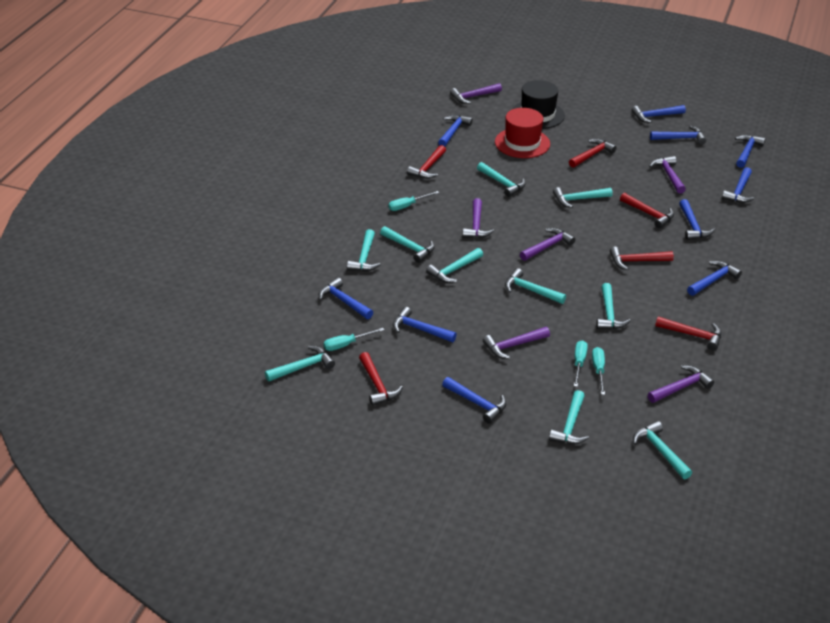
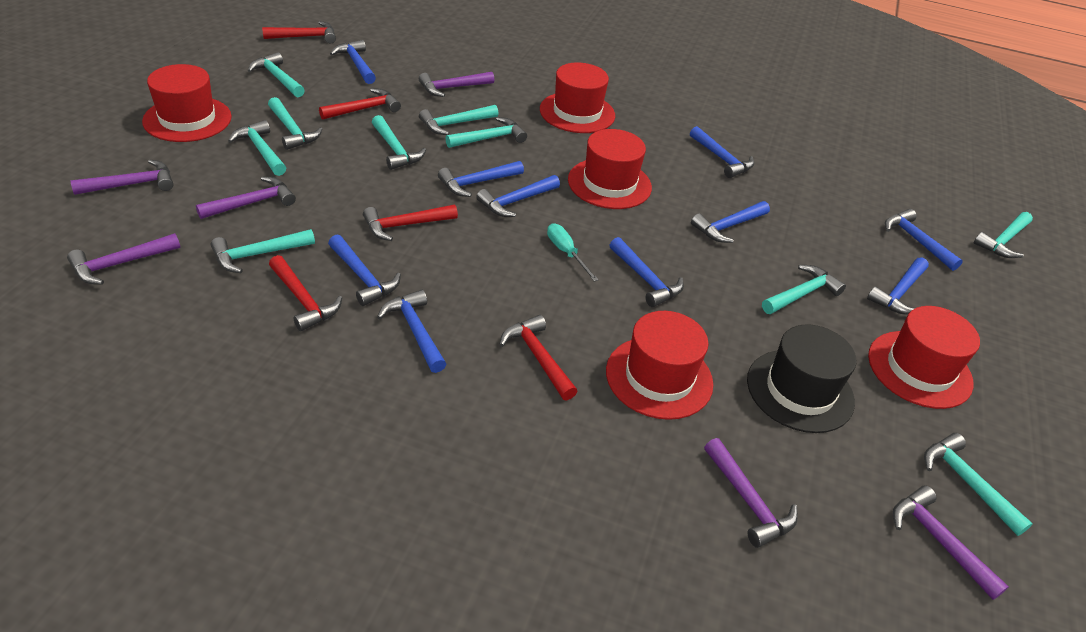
red hammer: 6 -> 5
red hat: 1 -> 5
turquoise screwdriver: 4 -> 1

